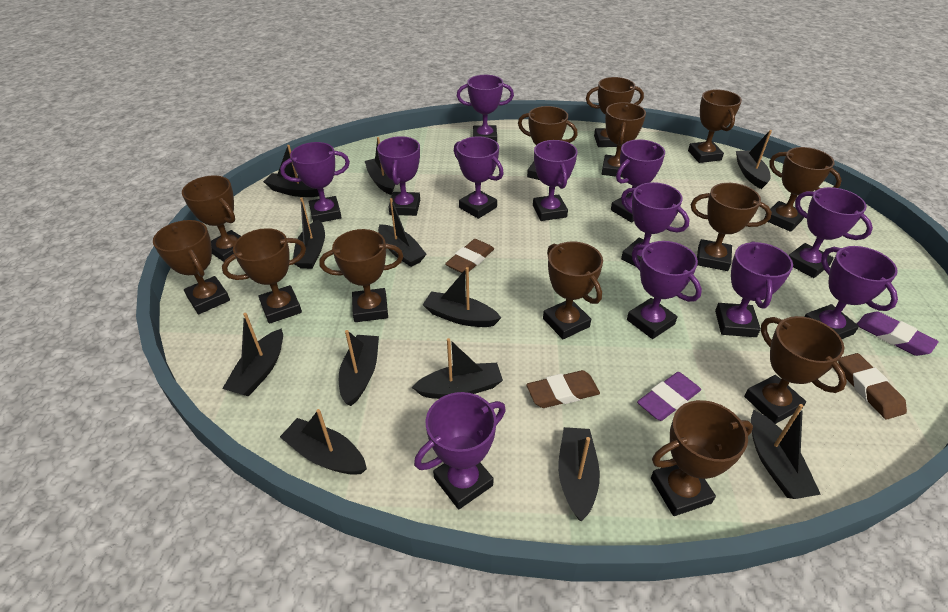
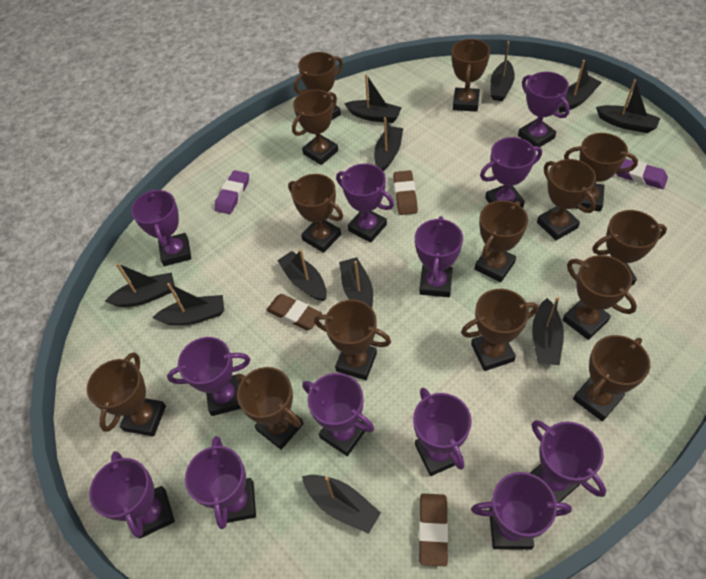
black boat: 12 -> 11
brown trophy: 13 -> 14

